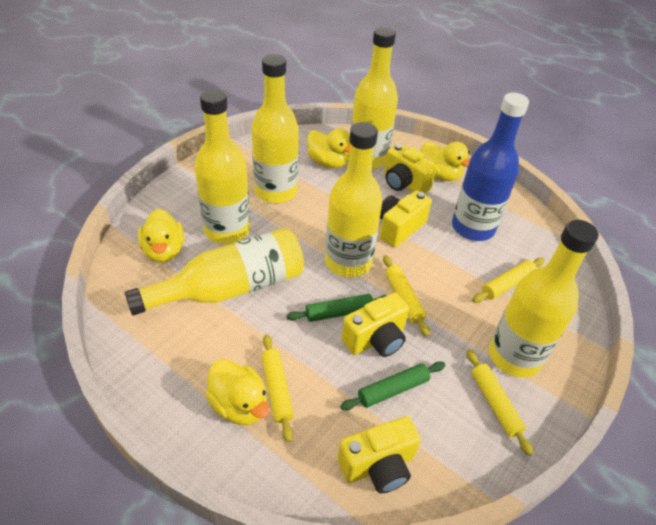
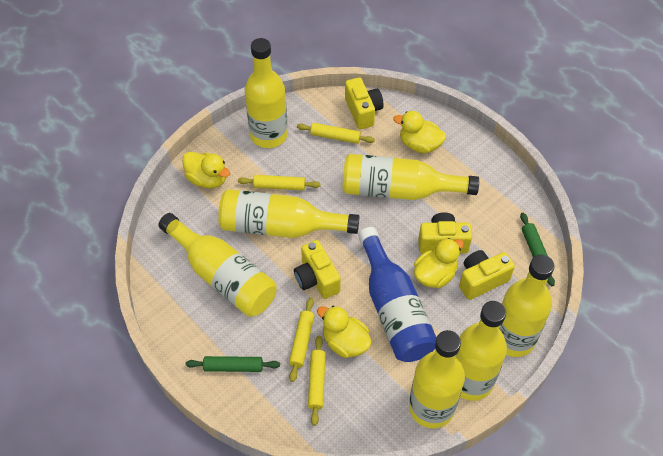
yellow bottle: 6 -> 7

